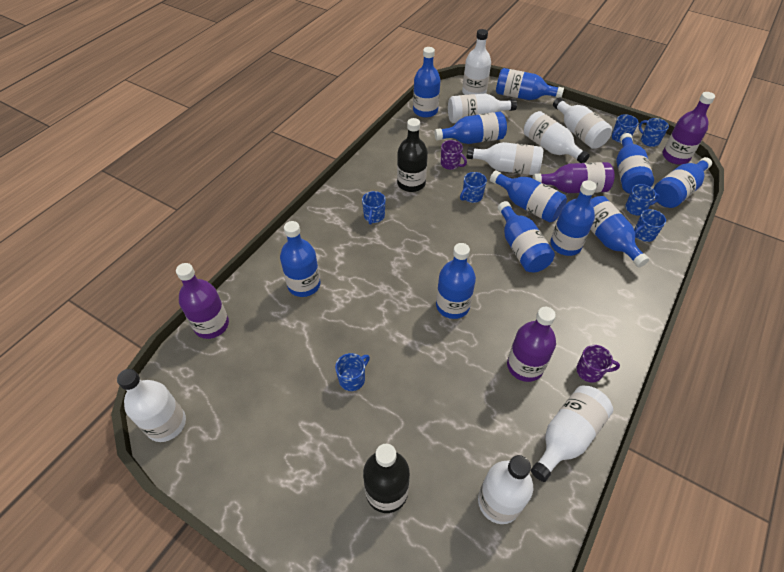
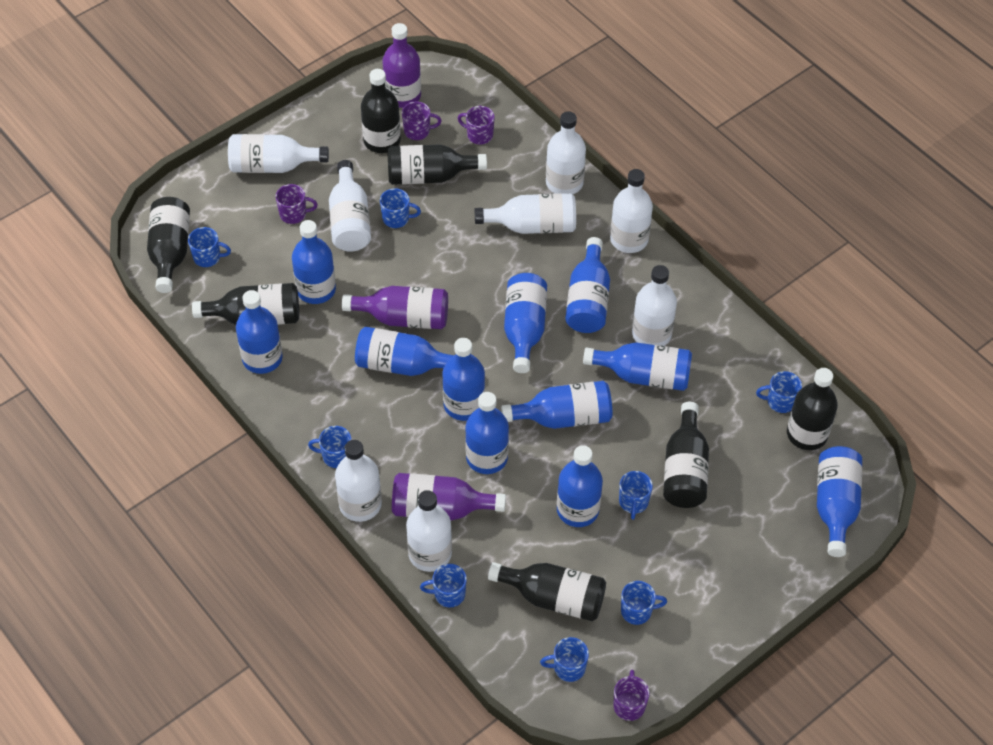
black bottle: 2 -> 7
blue mug: 7 -> 8
purple bottle: 4 -> 3
purple mug: 2 -> 4

